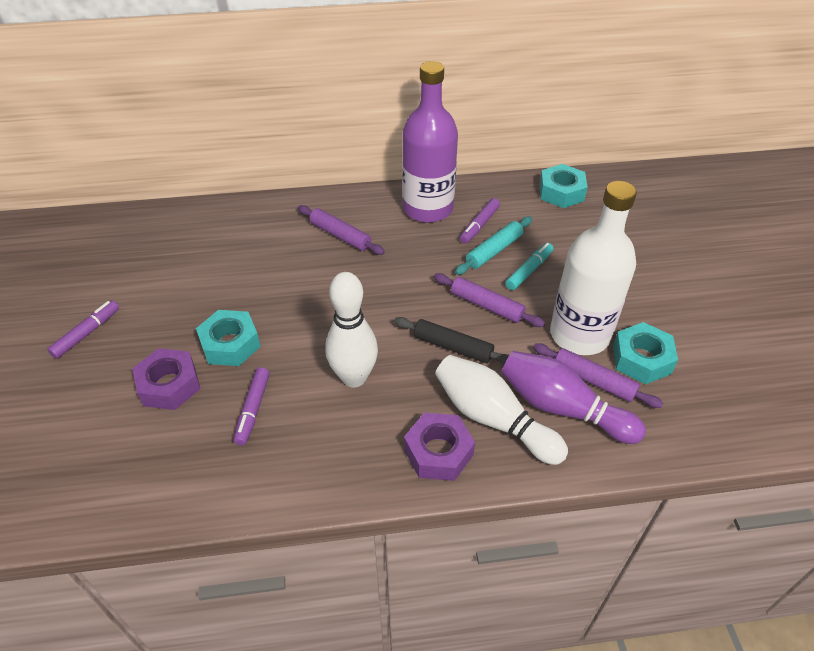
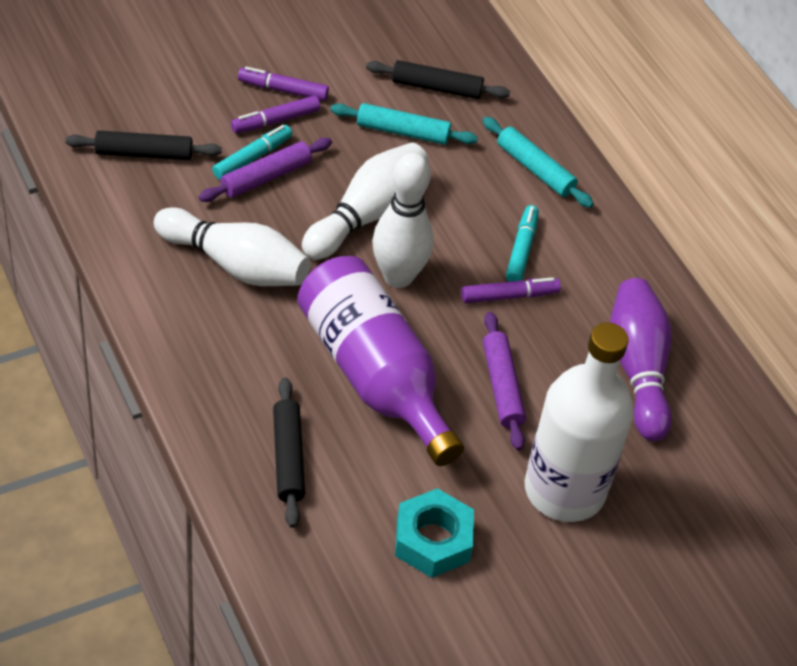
black rolling pin: 1 -> 3
purple nut: 2 -> 0
purple rolling pin: 3 -> 2
turquoise marker: 1 -> 2
turquoise nut: 3 -> 1
turquoise rolling pin: 1 -> 2
white bowling pin: 2 -> 3

